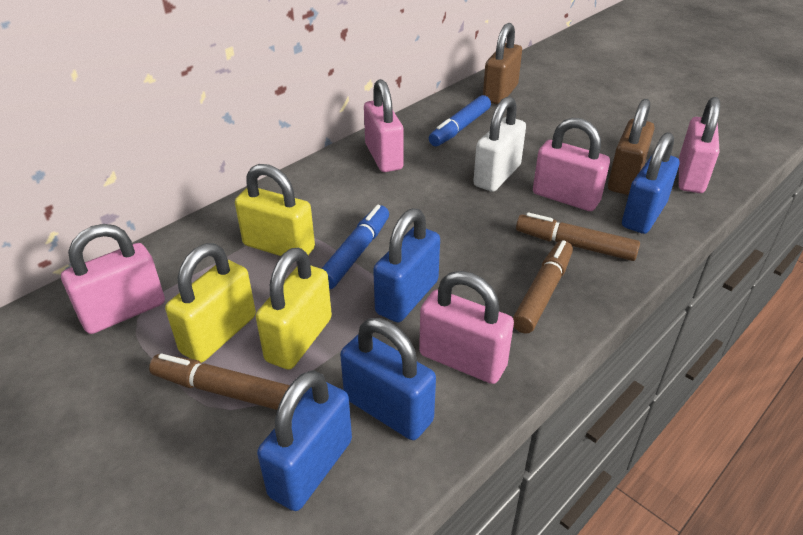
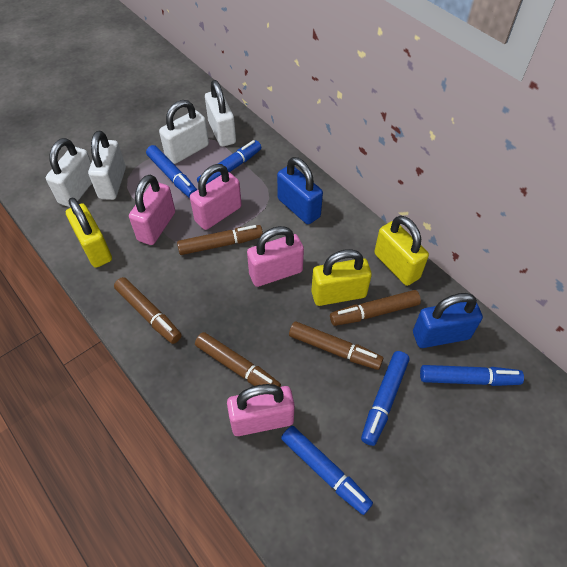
blue marker: 2 -> 5
blue padlock: 4 -> 2
brown marker: 3 -> 5
brown padlock: 2 -> 0
pink padlock: 5 -> 4
white padlock: 1 -> 4

